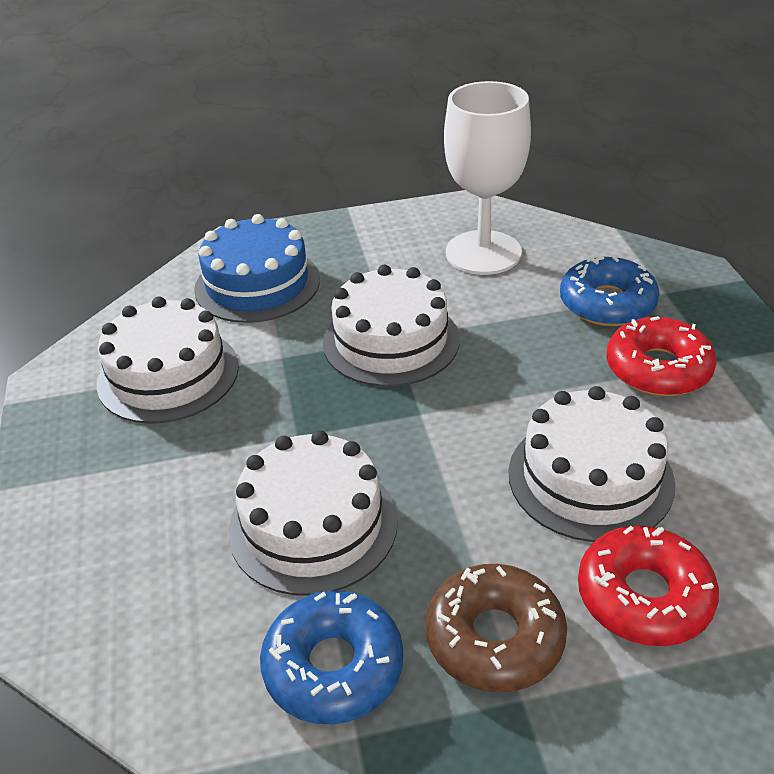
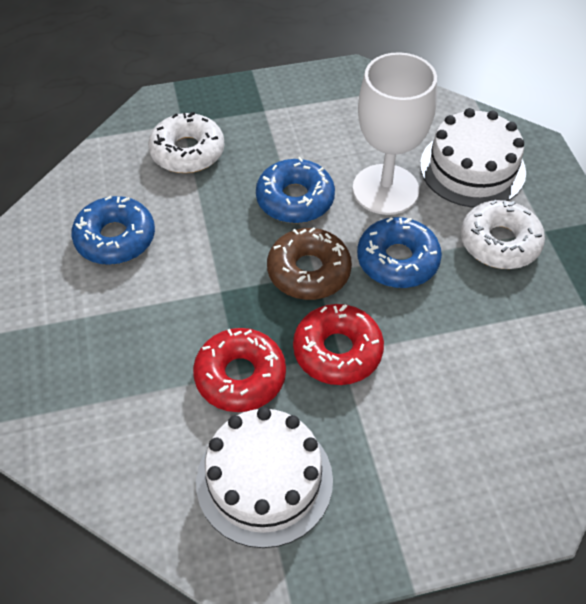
blue cake: 1 -> 0
blue donut: 2 -> 3
white cake: 4 -> 2
white donut: 0 -> 2

